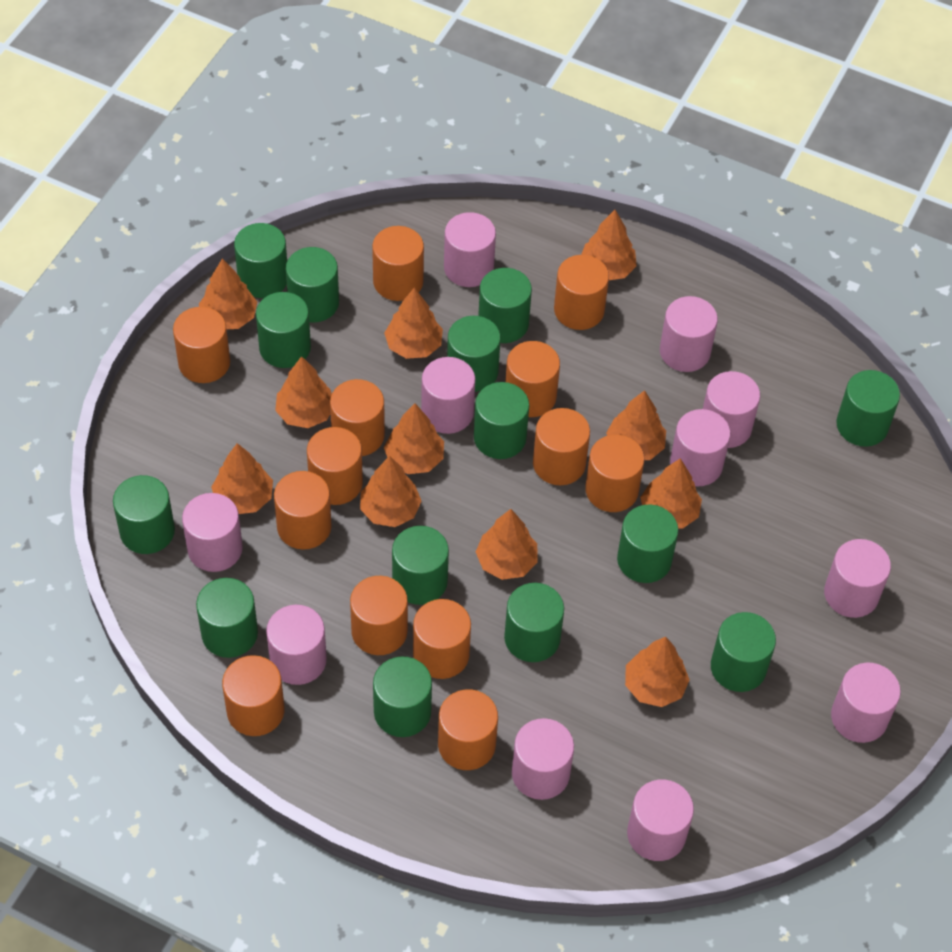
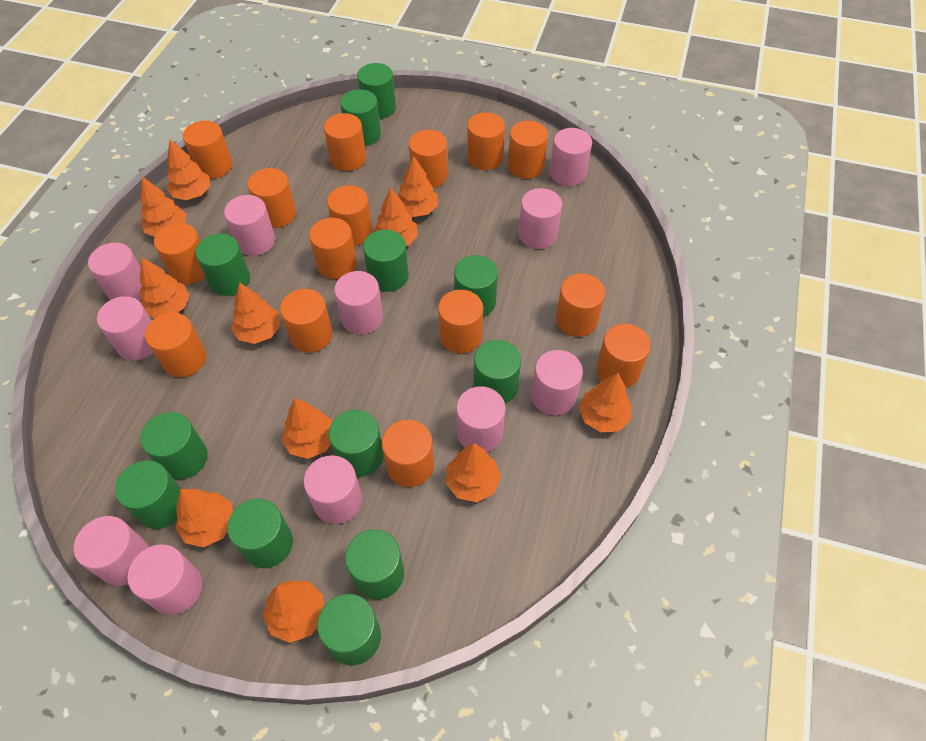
green cylinder: 14 -> 12
orange cylinder: 13 -> 15

